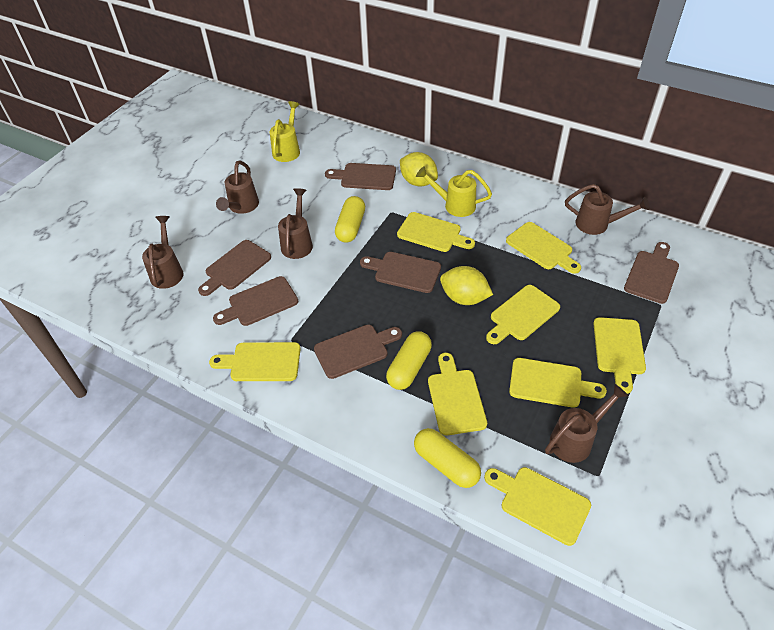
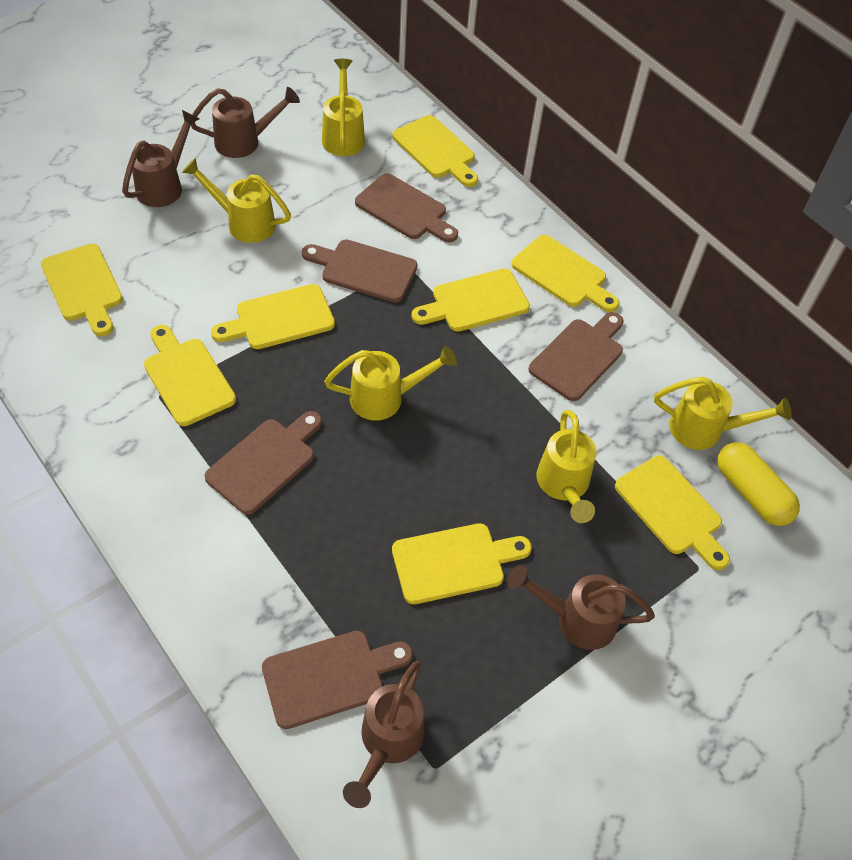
brown cutting board: 6 -> 5
brown watering can: 5 -> 4
yellow capsule: 3 -> 1
yellow lemon: 2 -> 0
yellow watering can: 2 -> 5

